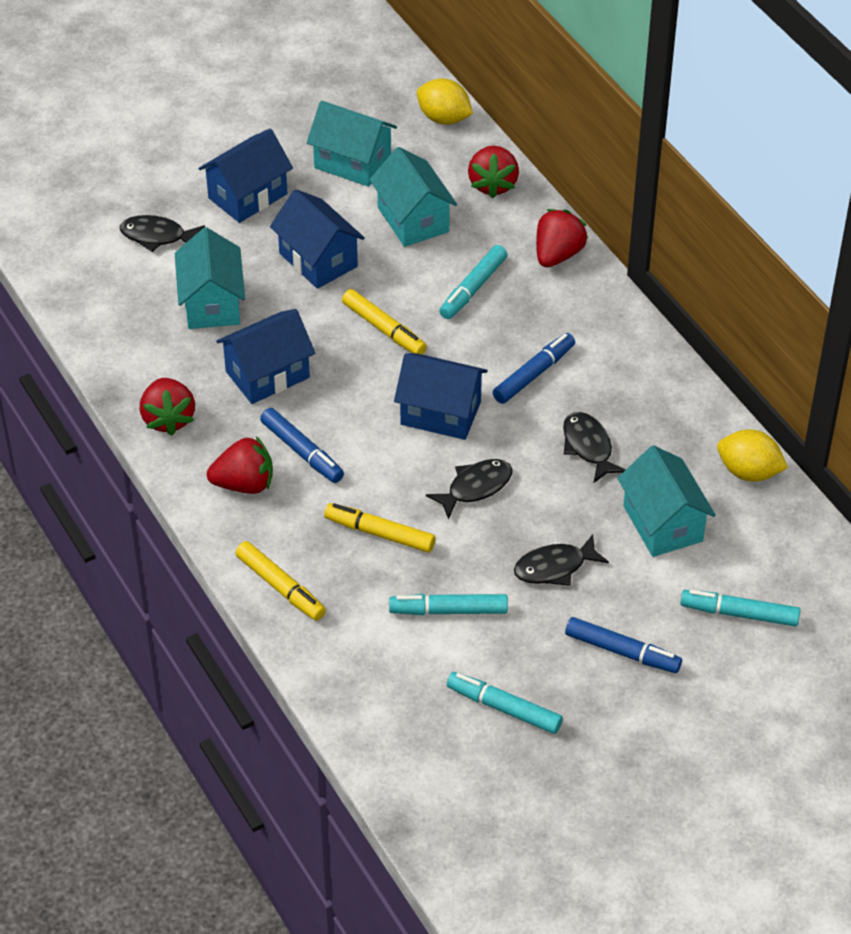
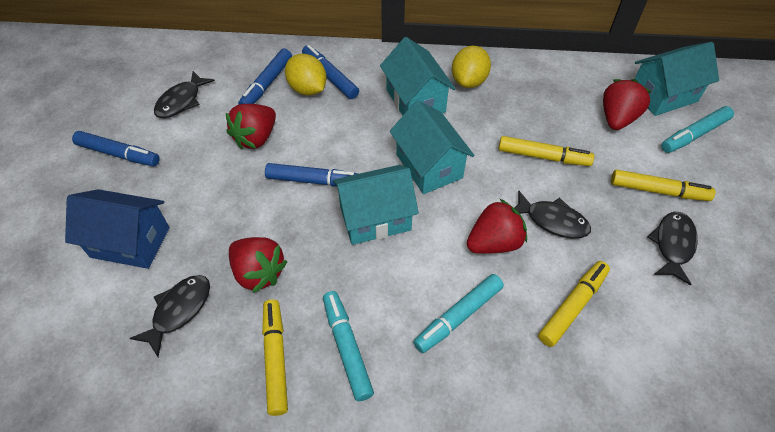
blue house: 4 -> 1
blue marker: 3 -> 4
turquoise marker: 4 -> 3
yellow marker: 3 -> 4

